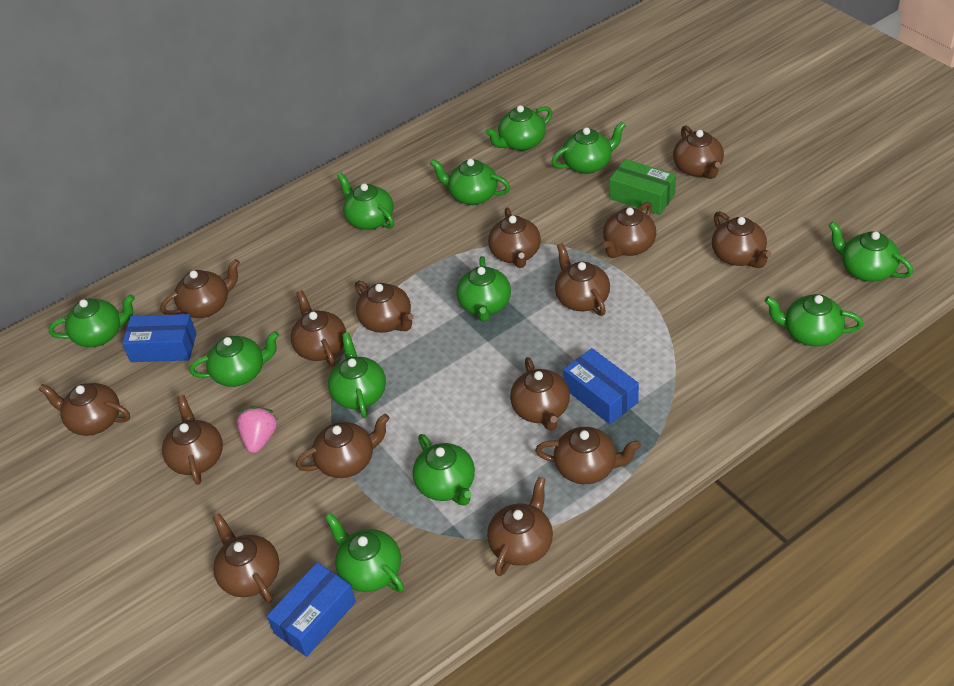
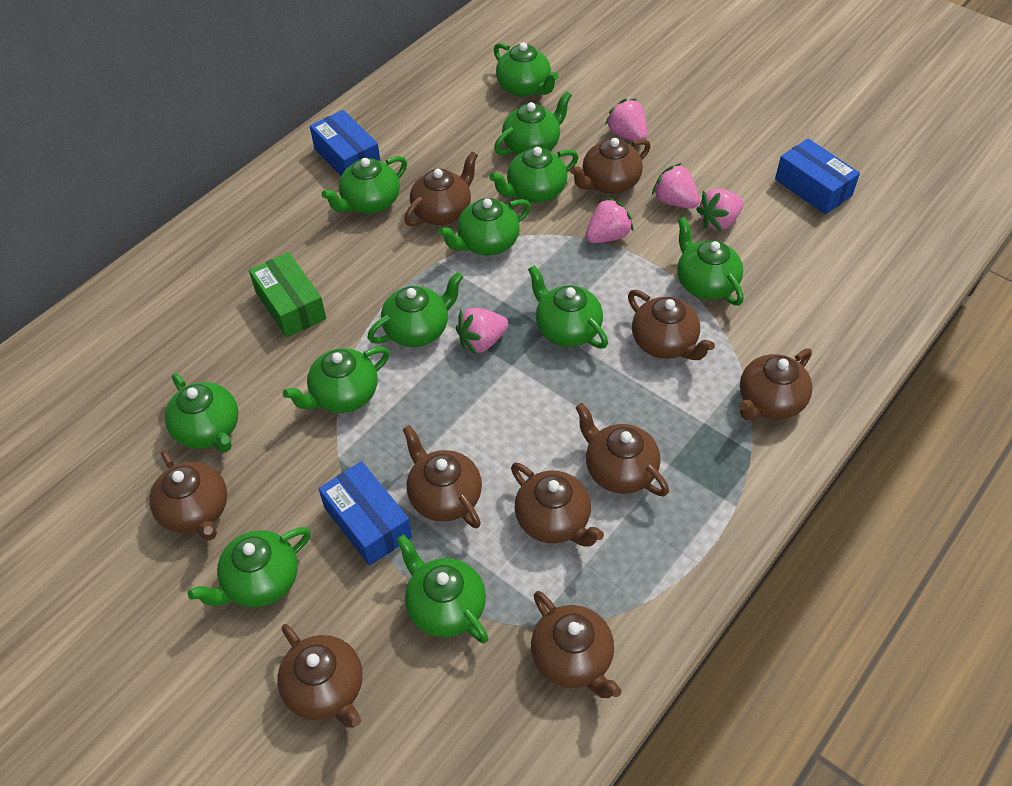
brown teapot: 15 -> 10
pink strawberry: 1 -> 5

